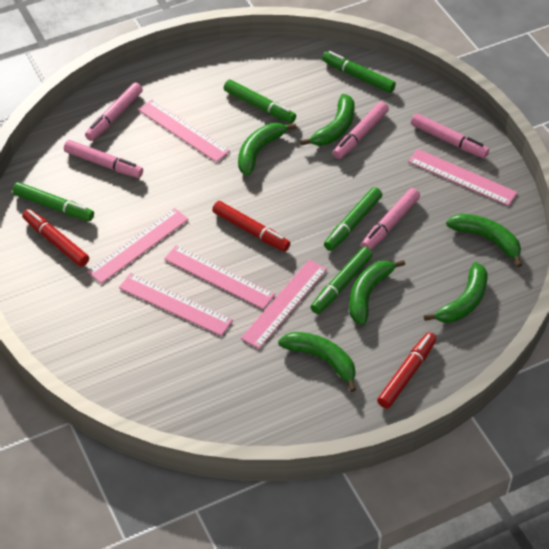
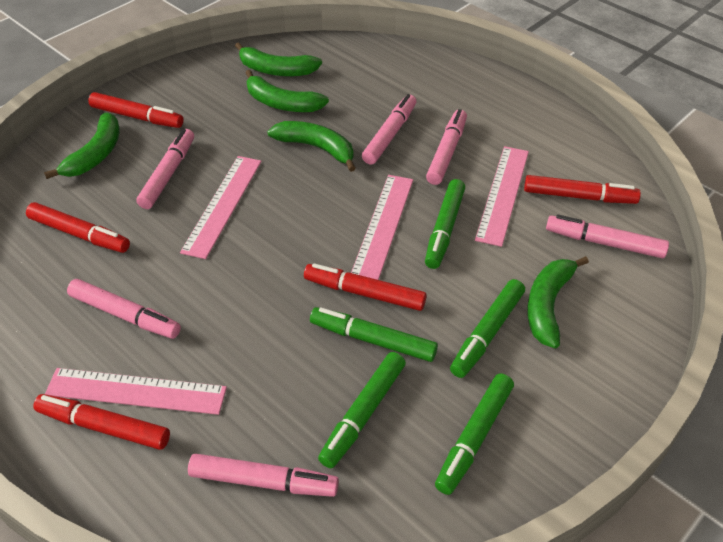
green banana: 6 -> 5
pink marker: 5 -> 6
pink ruler: 6 -> 4
red marker: 3 -> 5

